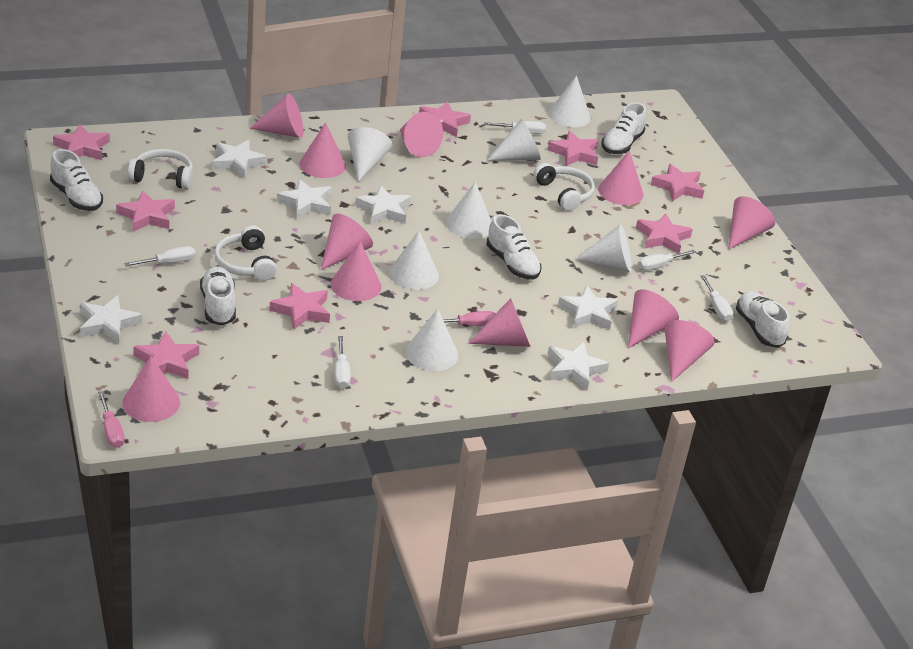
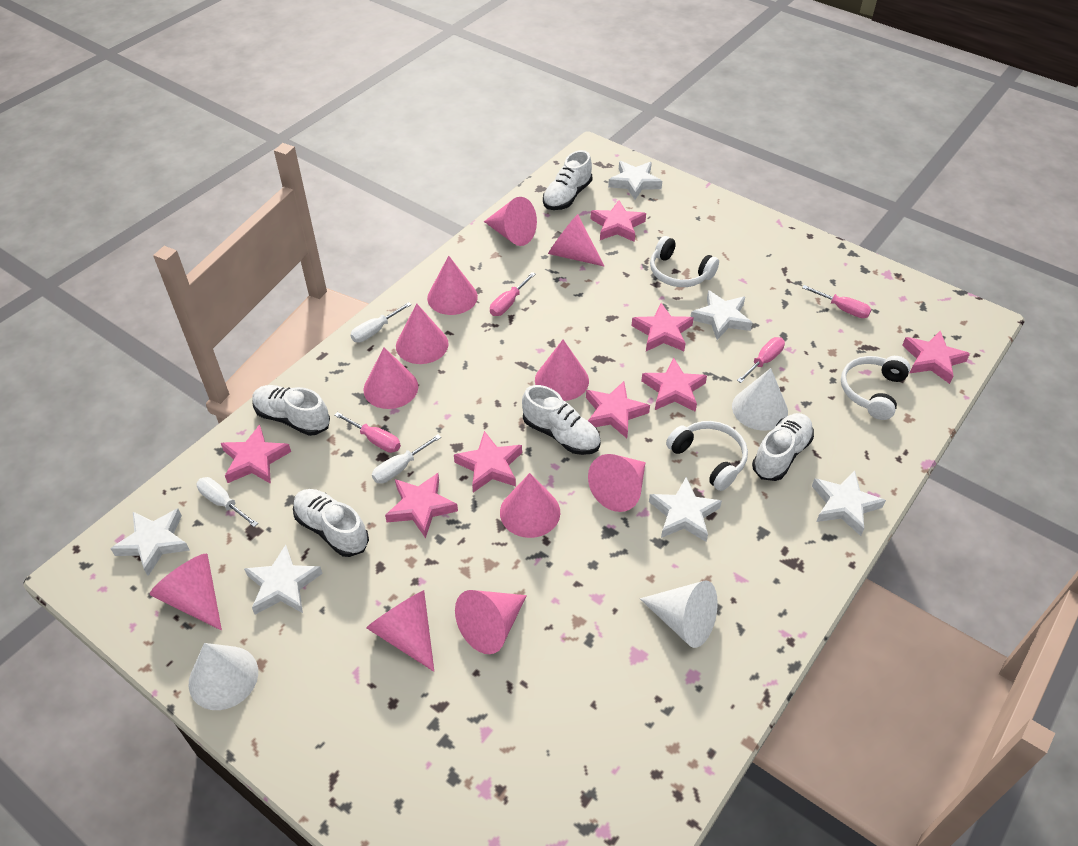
pink screwdriver: 2 -> 4
white cone: 7 -> 3
white screwdriver: 5 -> 3

